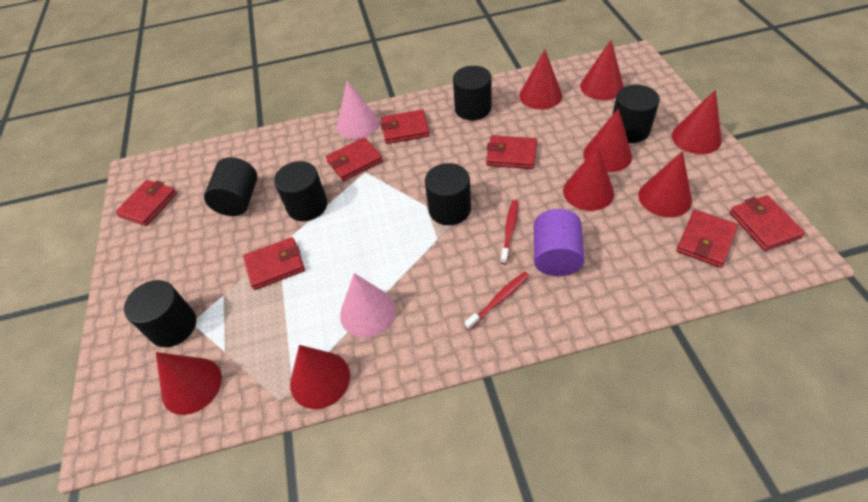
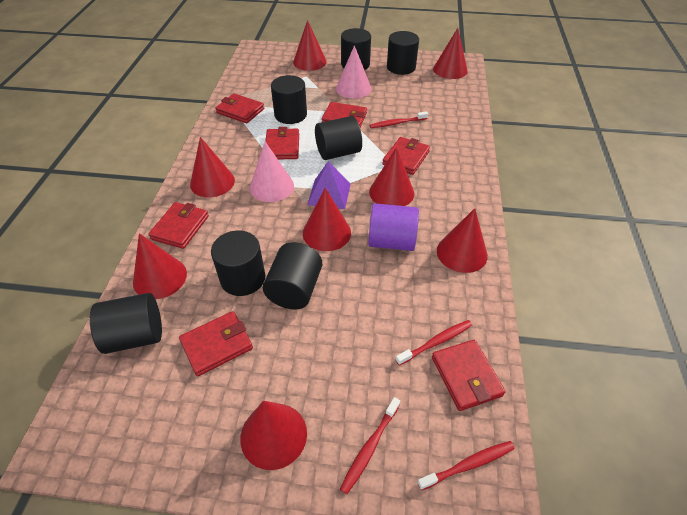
black cylinder: 6 -> 7
purple pyramid: 0 -> 1
red toothbrush: 2 -> 4

